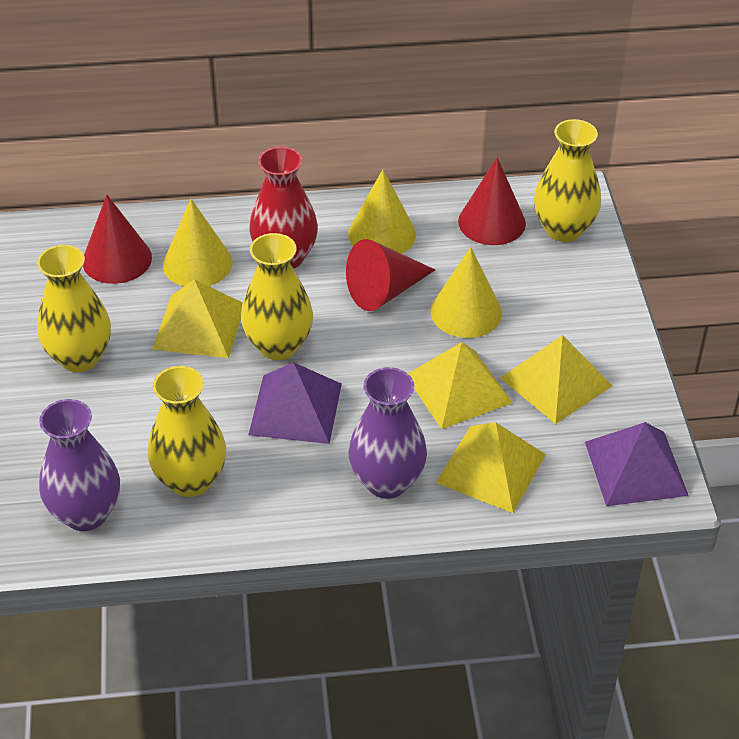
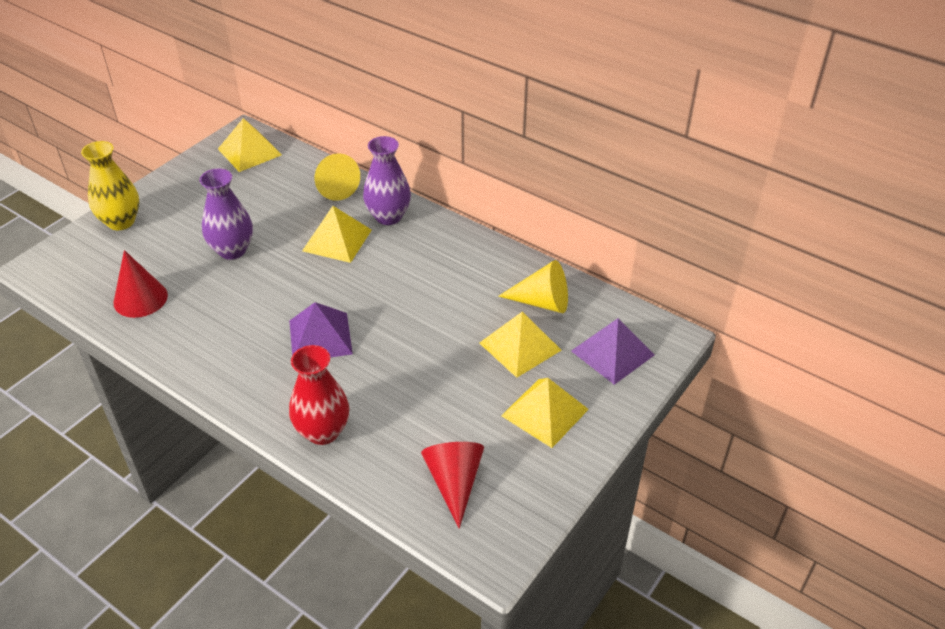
red cone: 3 -> 2
yellow cone: 3 -> 2
yellow vase: 4 -> 1

